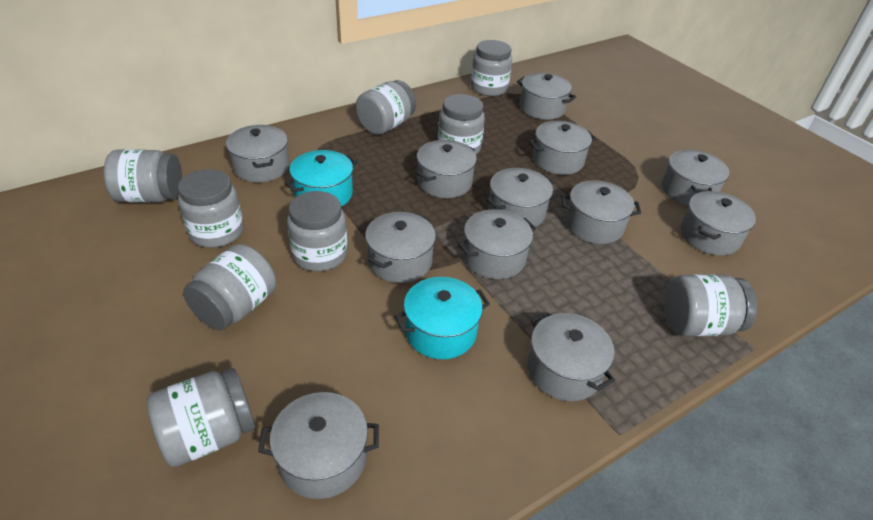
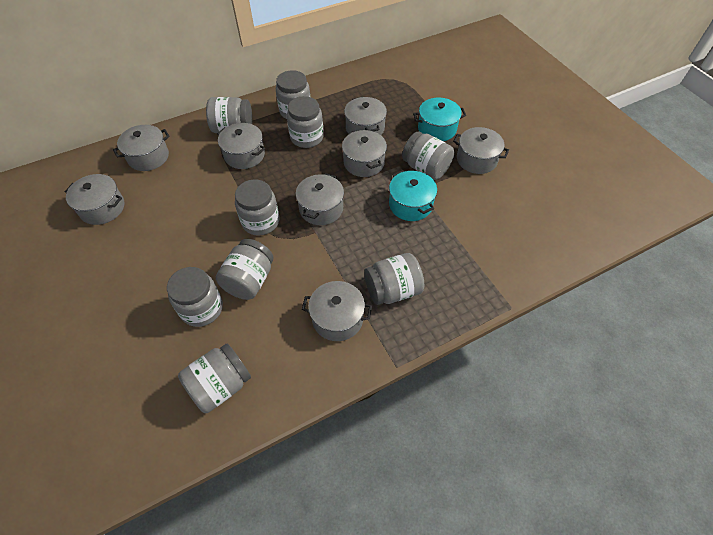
grey pot: 12 -> 8

